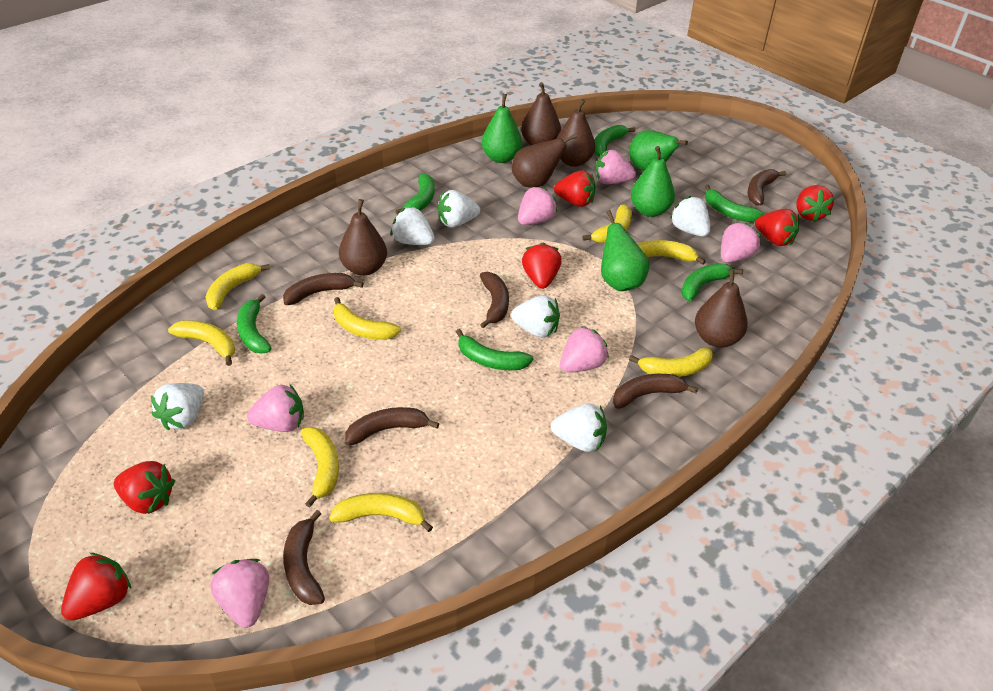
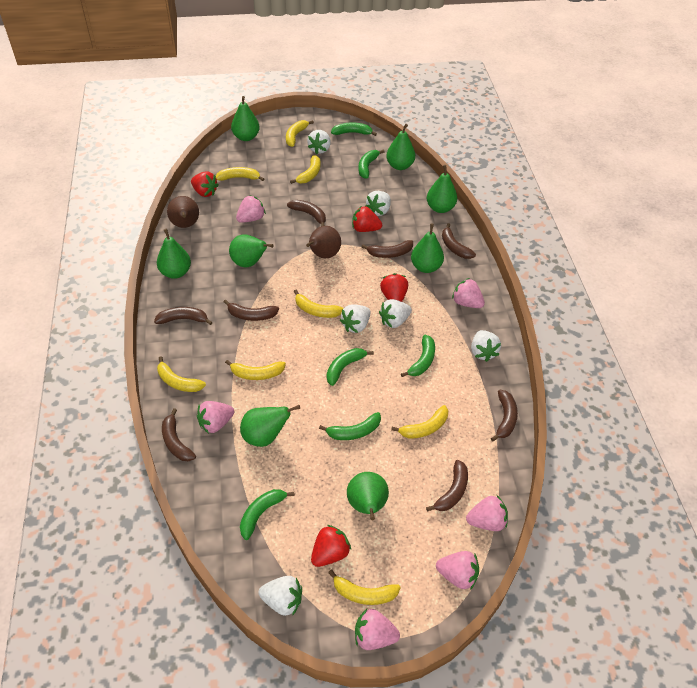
brown banana: 6 -> 8
brown pear: 5 -> 2
green pear: 4 -> 8
red strawberry: 6 -> 4

